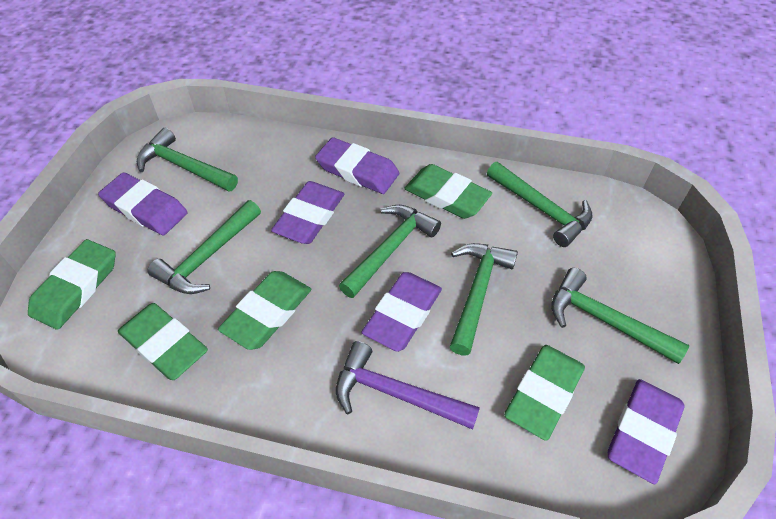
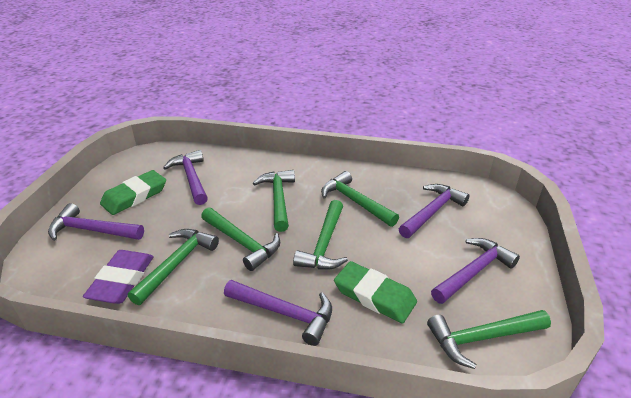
green eraser: 5 -> 2
purple eraser: 5 -> 1
purple hammer: 1 -> 5

